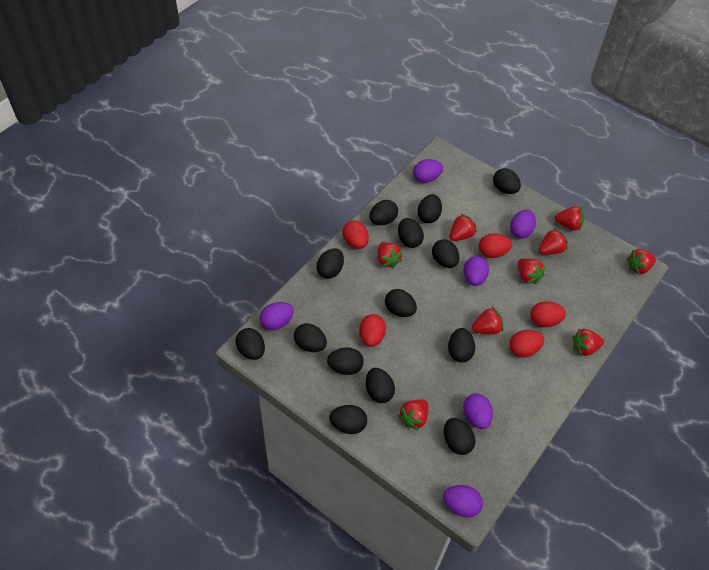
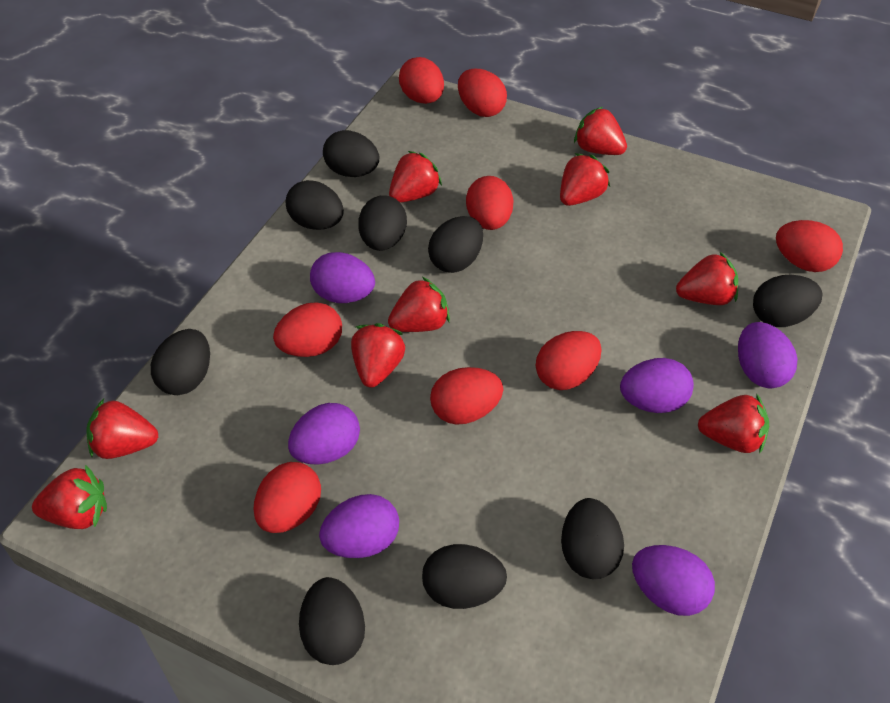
black egg: 14 -> 9
red egg: 5 -> 8

